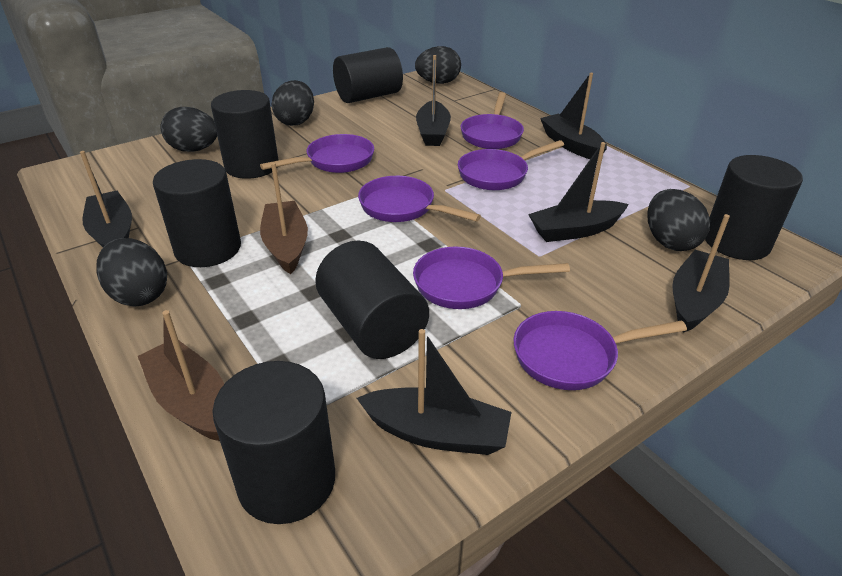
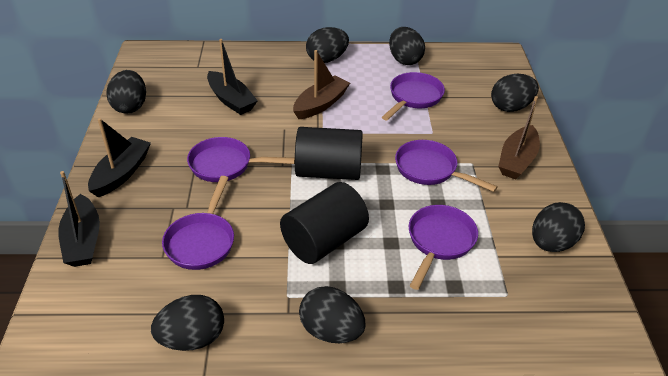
black boat: 6 -> 3
black cylinder: 6 -> 2
black egg: 5 -> 7
purple pan: 6 -> 5

